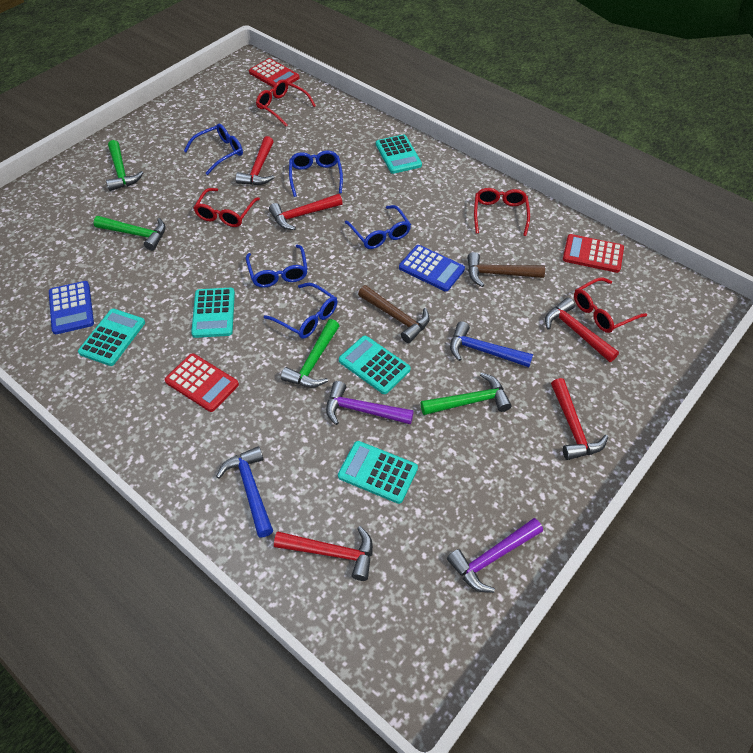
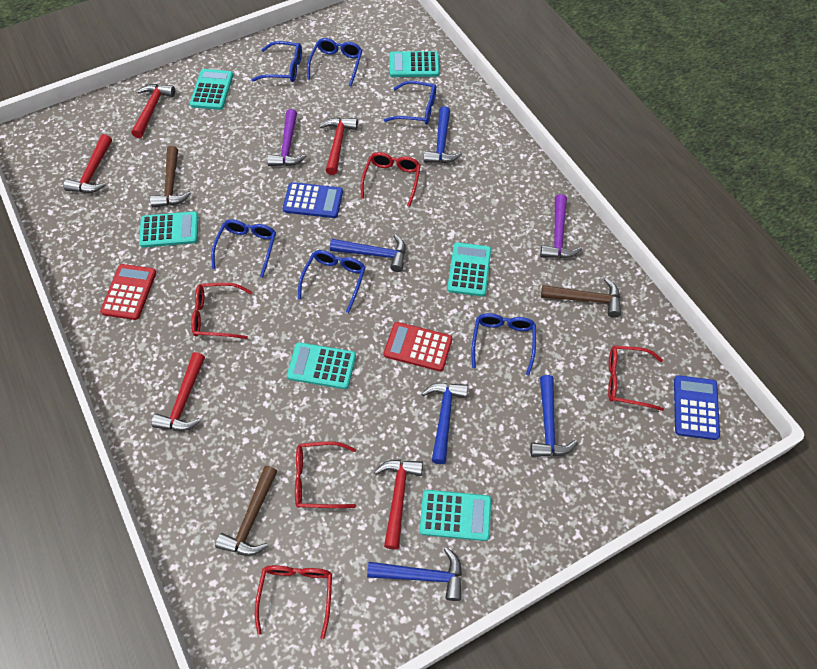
blue glasses: 5 -> 6
blue hammer: 2 -> 5
brown hammer: 2 -> 3
green hammer: 4 -> 0
red calculator: 3 -> 2
red glasses: 4 -> 5
turquoise calculator: 5 -> 6

